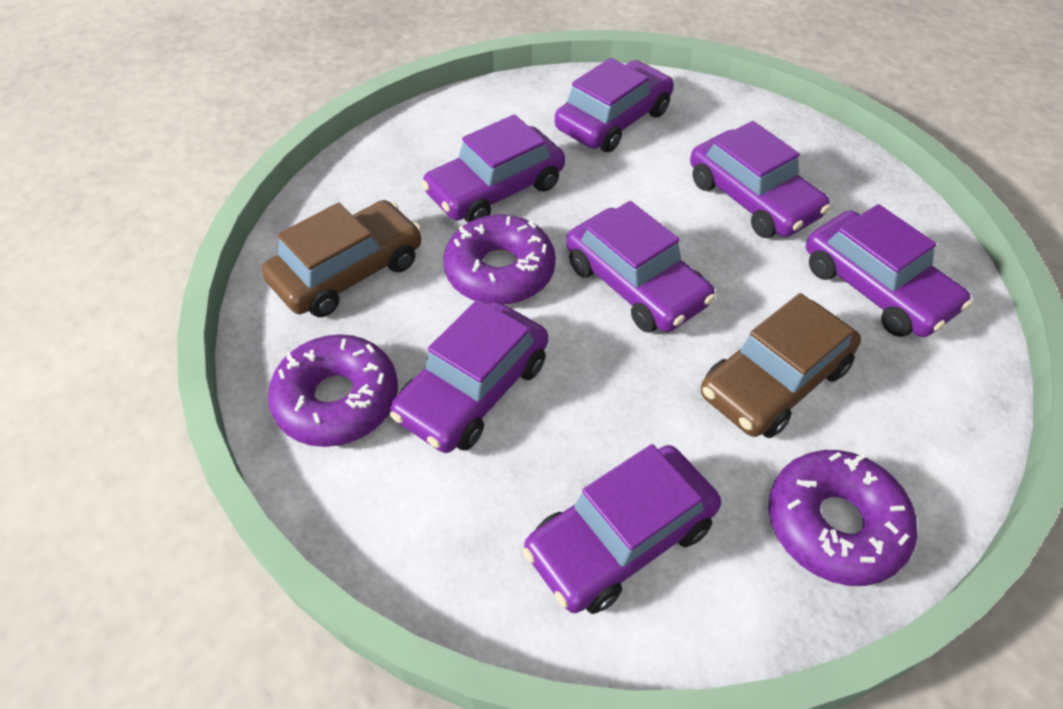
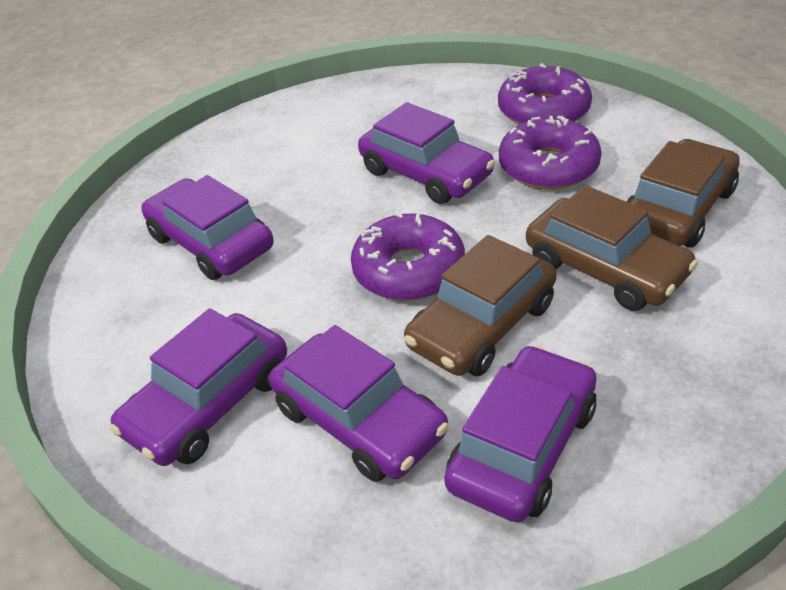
brown car: 2 -> 3
purple car: 7 -> 5

